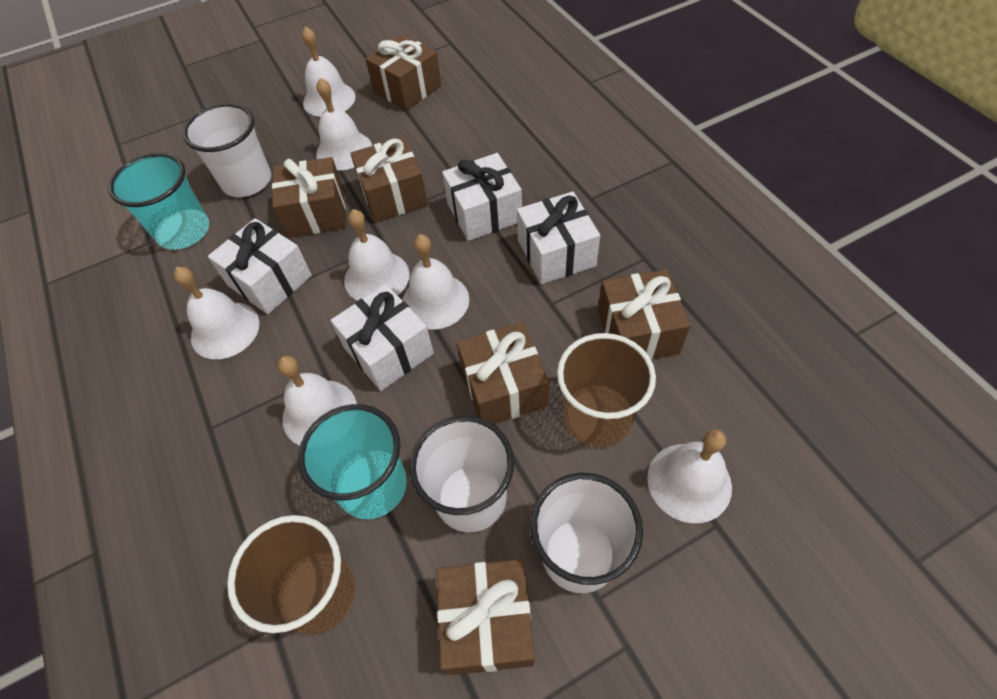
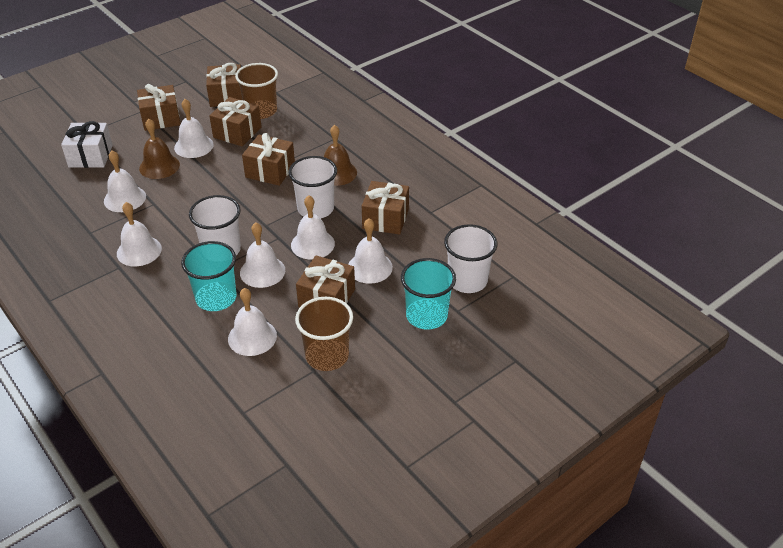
brown bell: 0 -> 2
white gift: 4 -> 1

